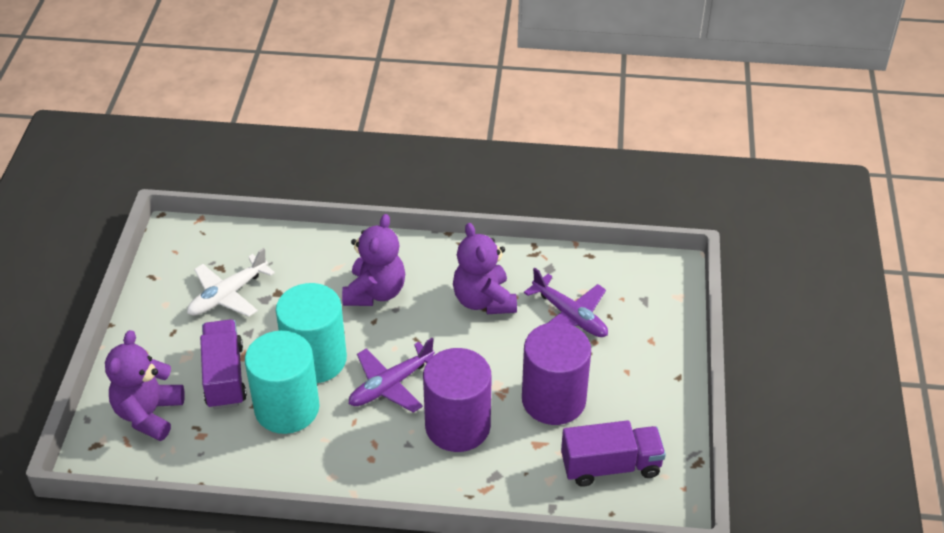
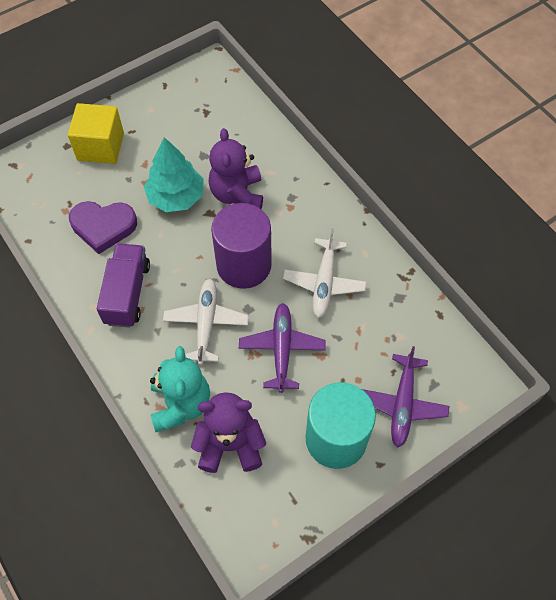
purple cylinder: 2 -> 1
purple heart: 0 -> 1
purple teddy bear: 3 -> 2
purple truck: 2 -> 1
turquoise cylinder: 2 -> 1
turquoise teddy bear: 0 -> 1
turquoise tree: 0 -> 1
white plane: 1 -> 2
yellow cube: 0 -> 1

